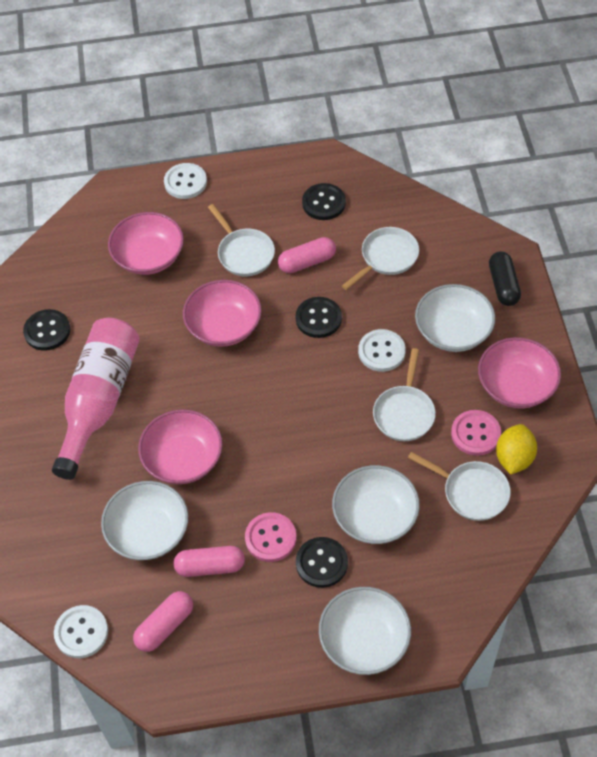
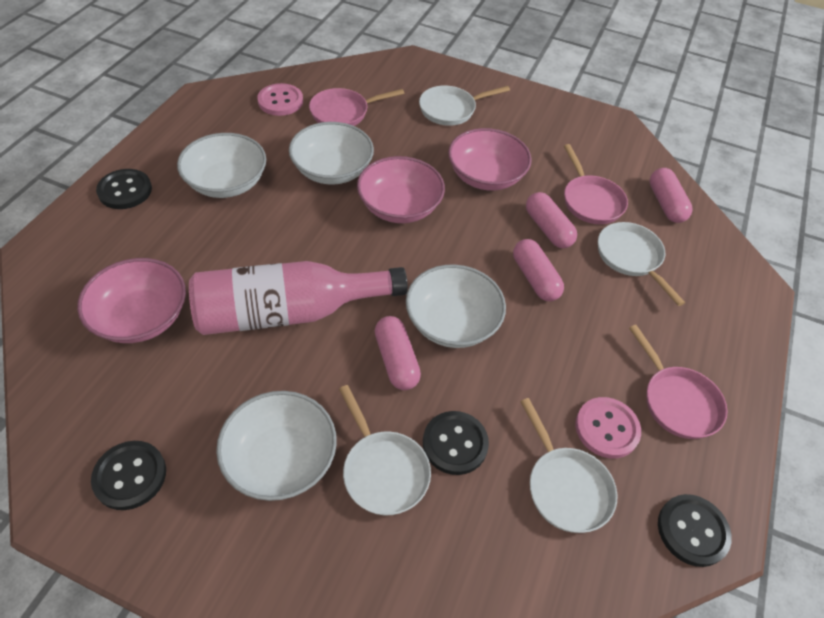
black capsule: 1 -> 0
pink bowl: 4 -> 3
pink capsule: 3 -> 4
pink pan: 0 -> 3
white button: 3 -> 0
yellow lemon: 1 -> 0

